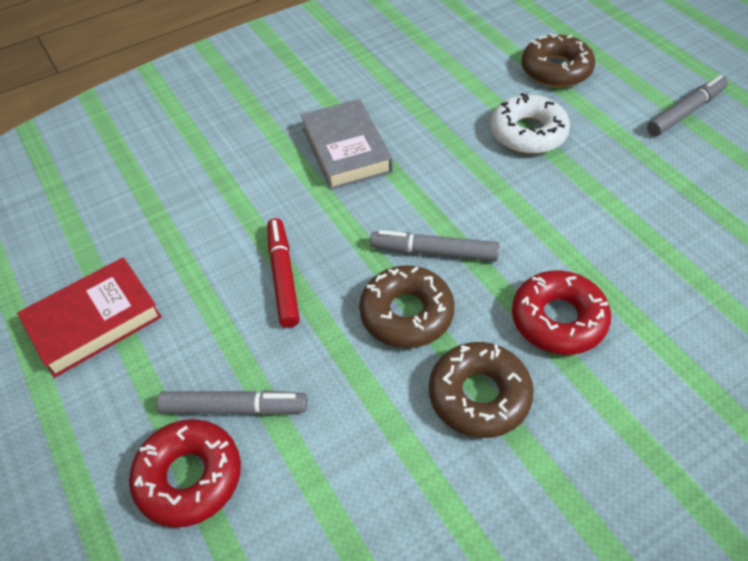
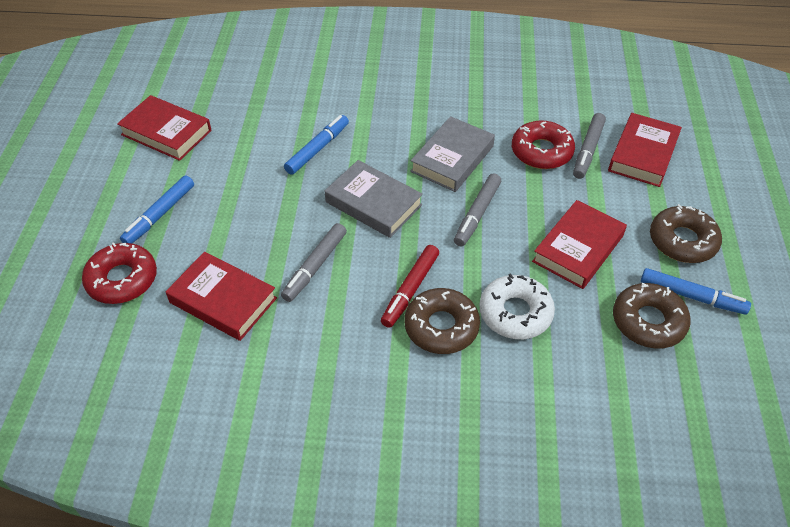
blue marker: 0 -> 3
grey book: 1 -> 2
red book: 1 -> 4

